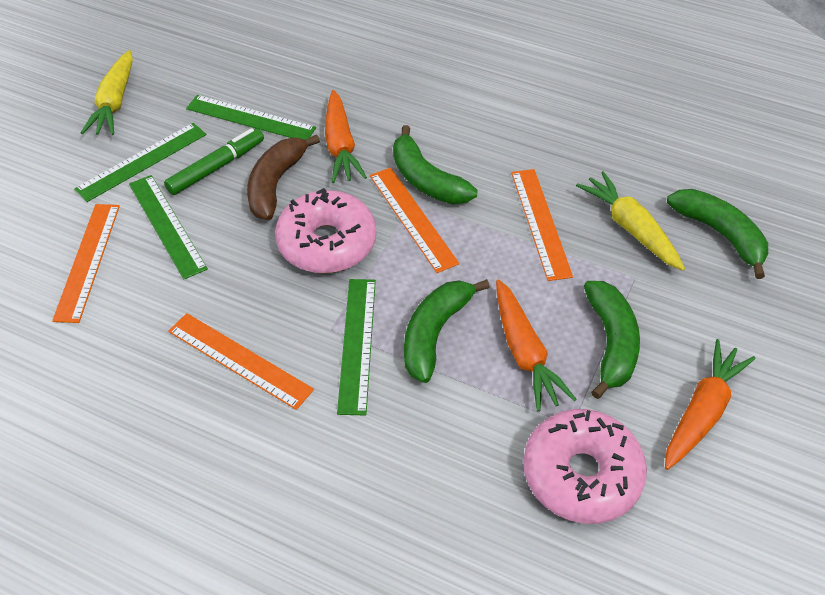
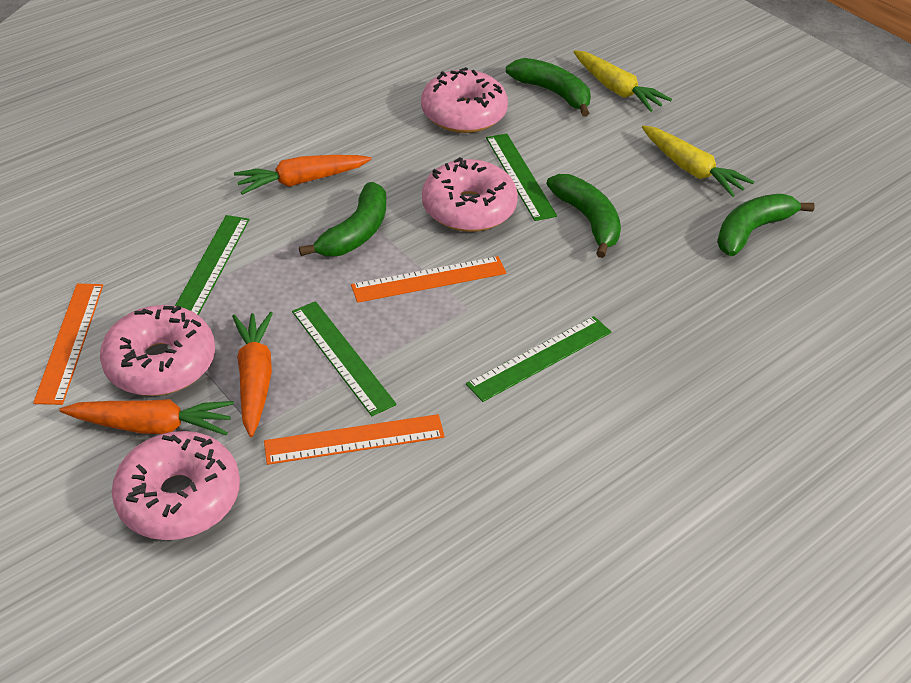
brown banana: 1 -> 0
green marker: 1 -> 0
orange ruler: 4 -> 3
pink donut: 2 -> 4

